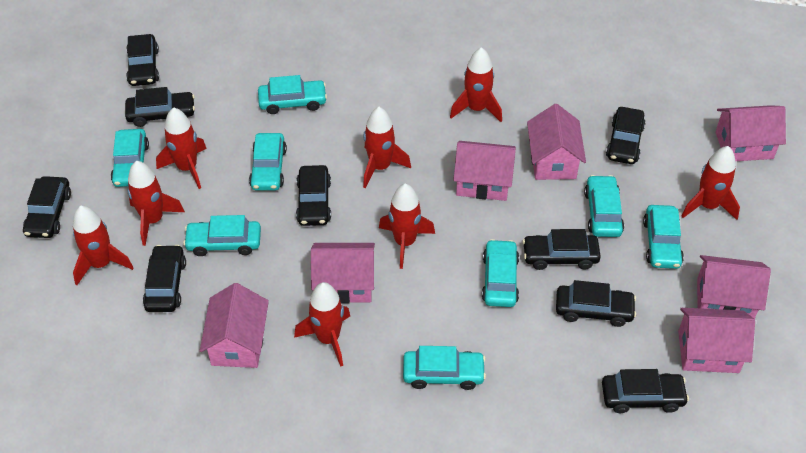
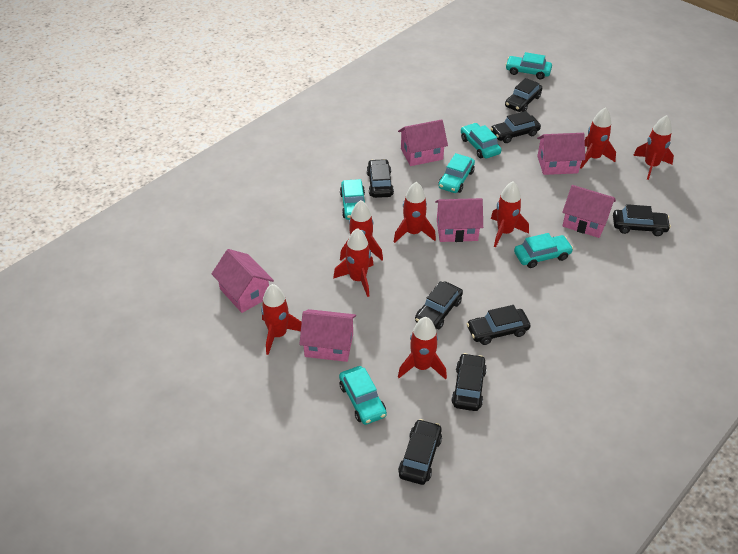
black car: 9 -> 8
pink house: 7 -> 6
turquoise car: 8 -> 6

